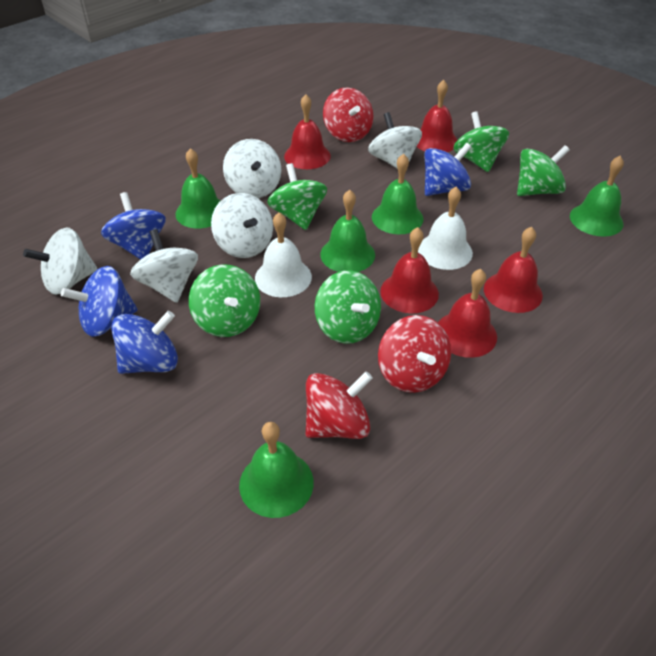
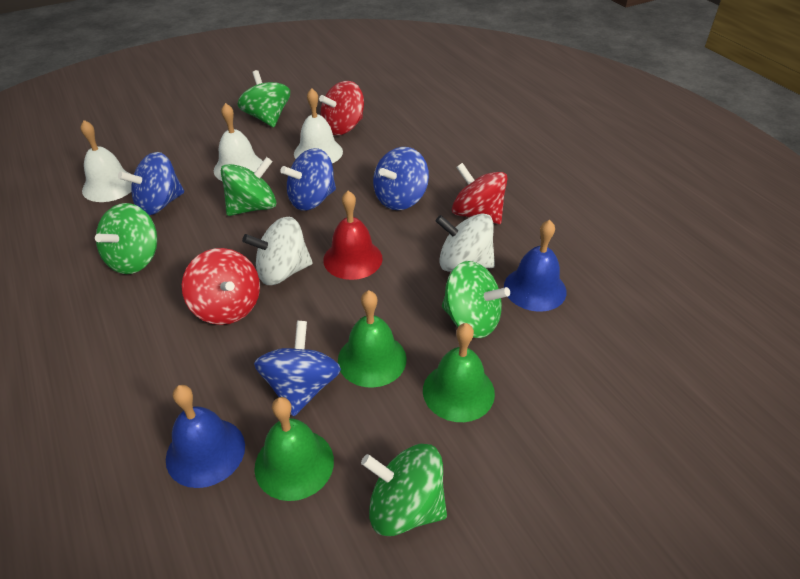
blue bell: 0 -> 2
green bell: 5 -> 3
red bell: 5 -> 1
white bell: 2 -> 3
white spinning top: 5 -> 2

